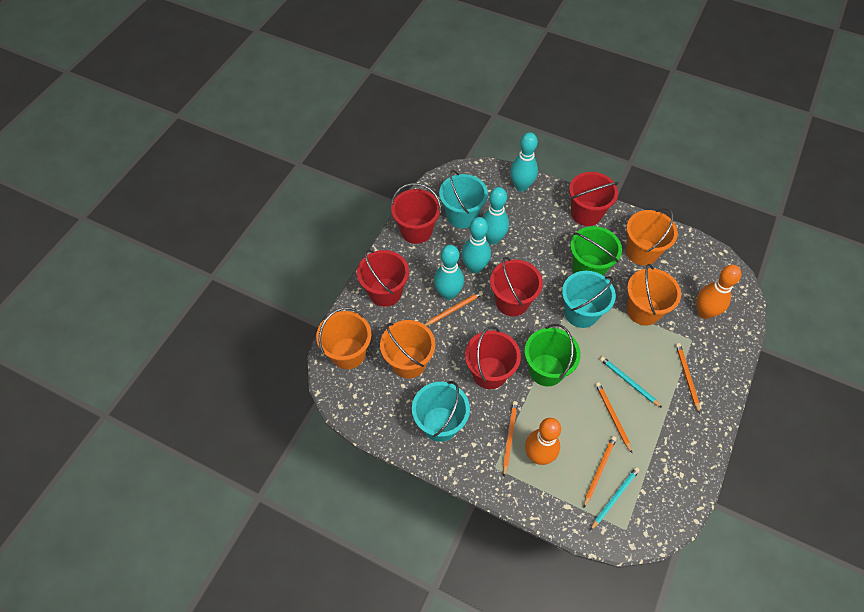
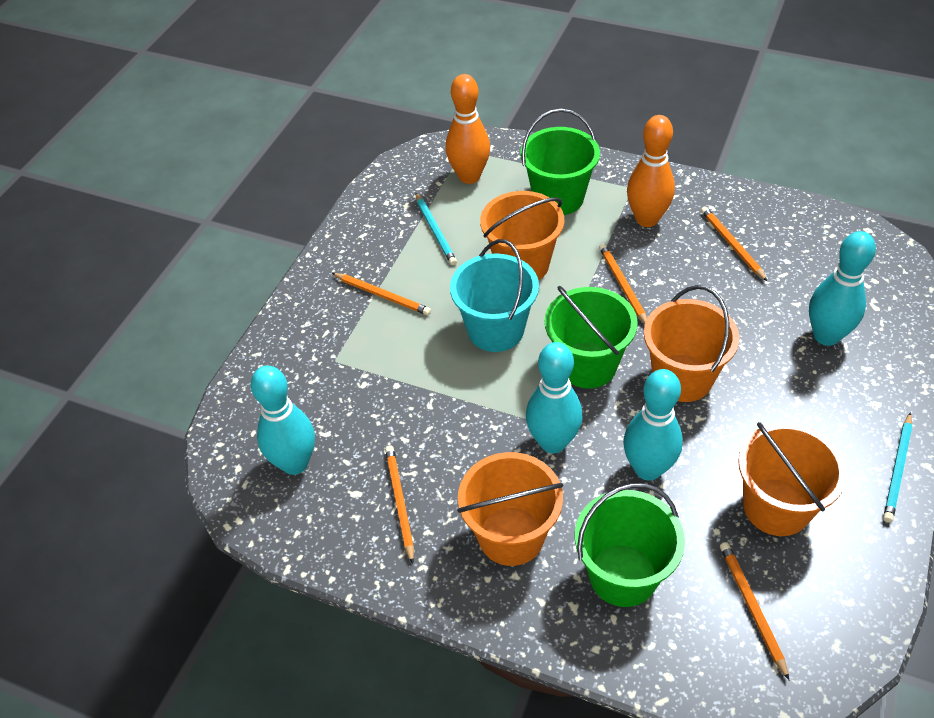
green bucket: 2 -> 3
red bucket: 5 -> 0
turquoise bucket: 3 -> 1

